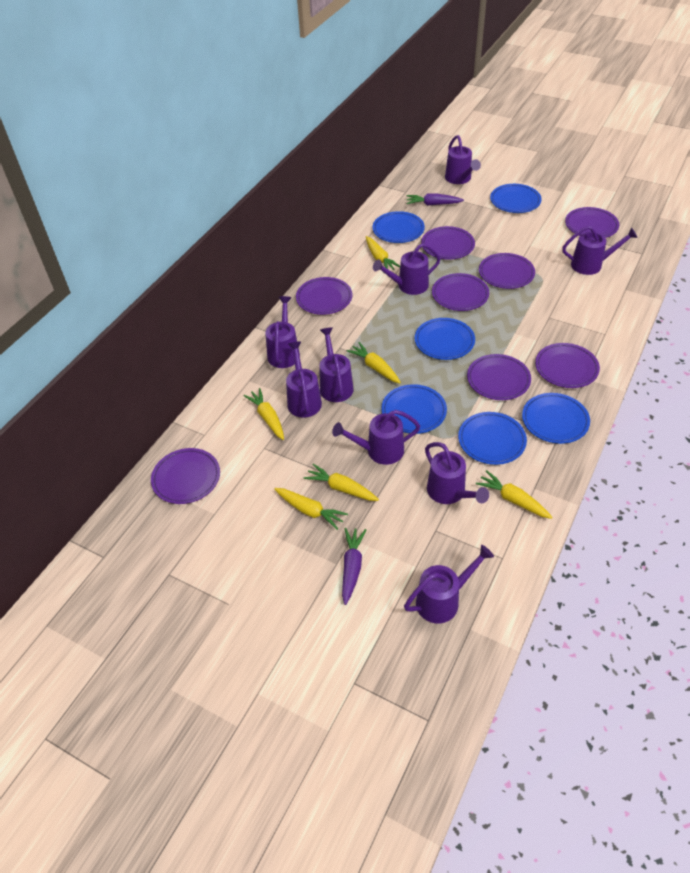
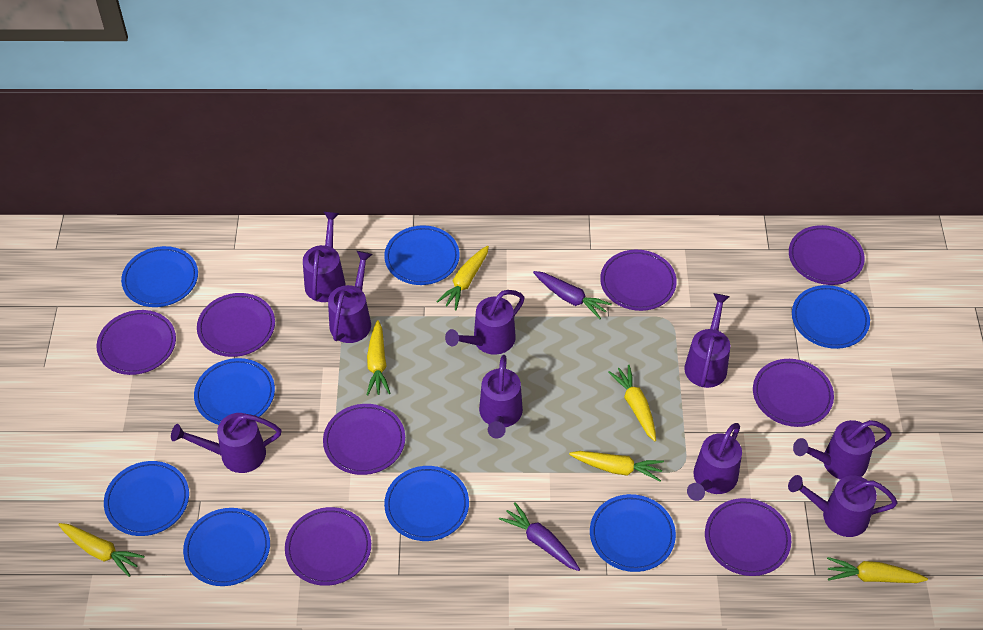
blue plate: 6 -> 8

